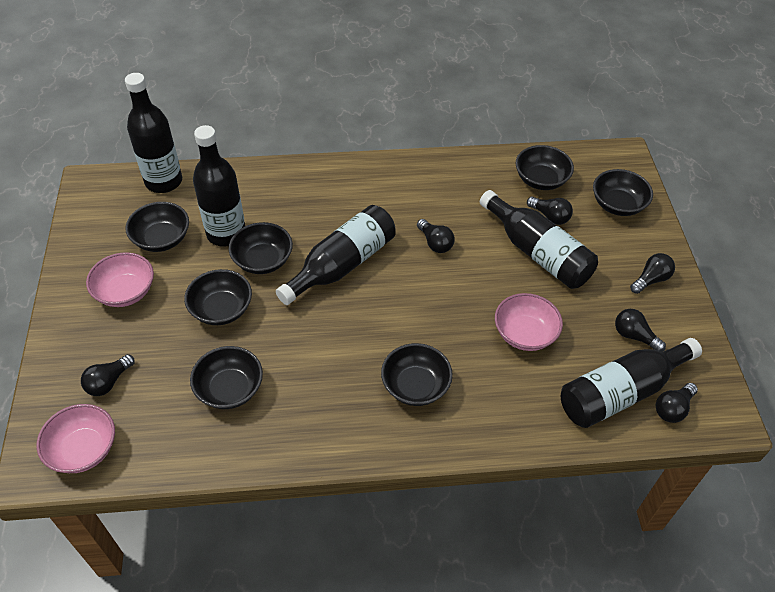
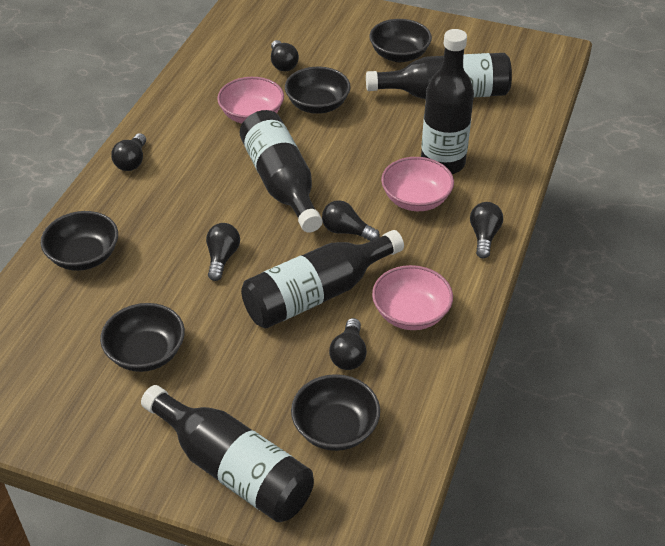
black bowl: 7 -> 5

